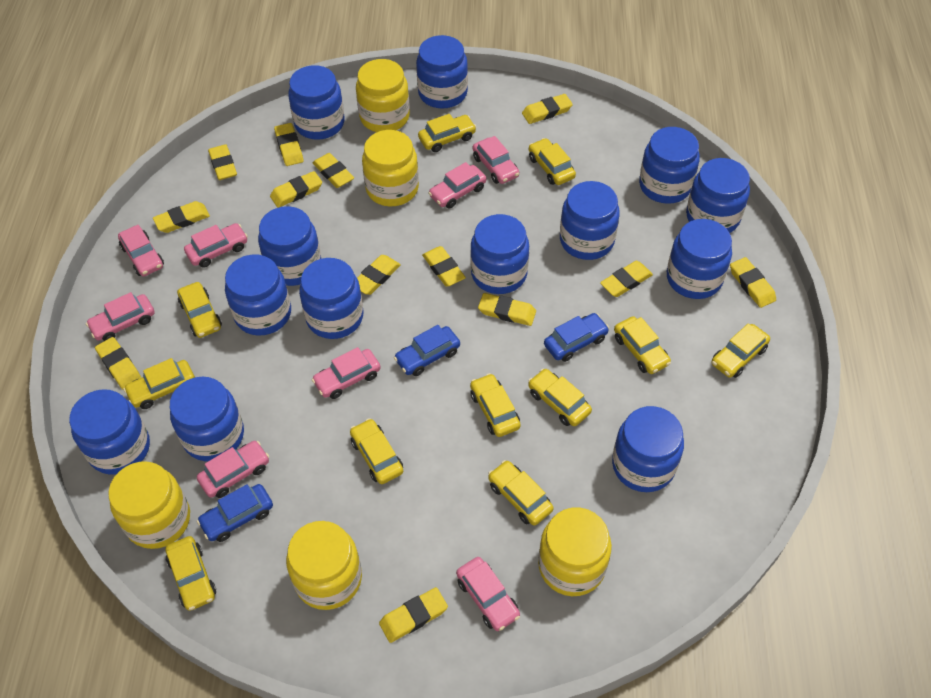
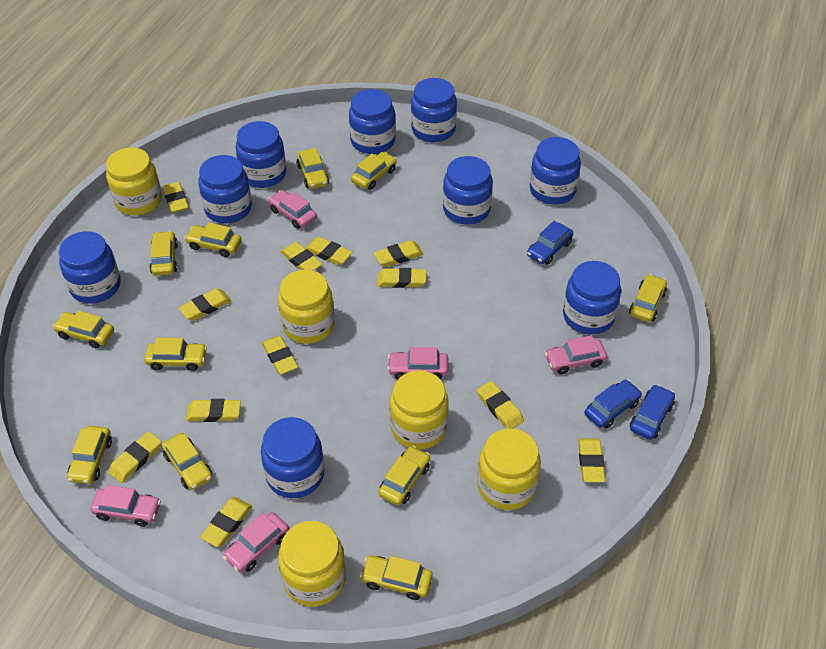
blue jar: 13 -> 9
pink car: 8 -> 5
yellow eraser: 13 -> 12

